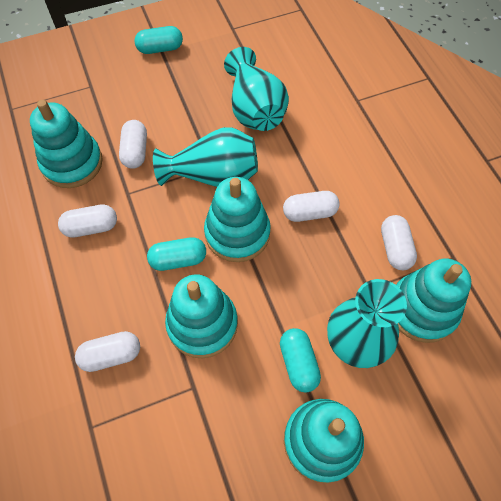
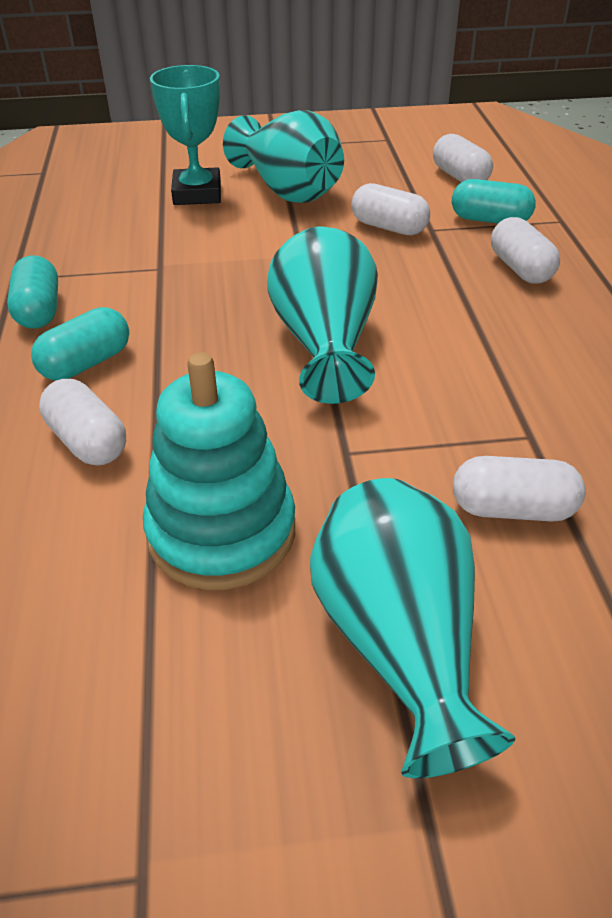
turquoise stacking toy: 5 -> 1
turquoise trophy: 0 -> 1

